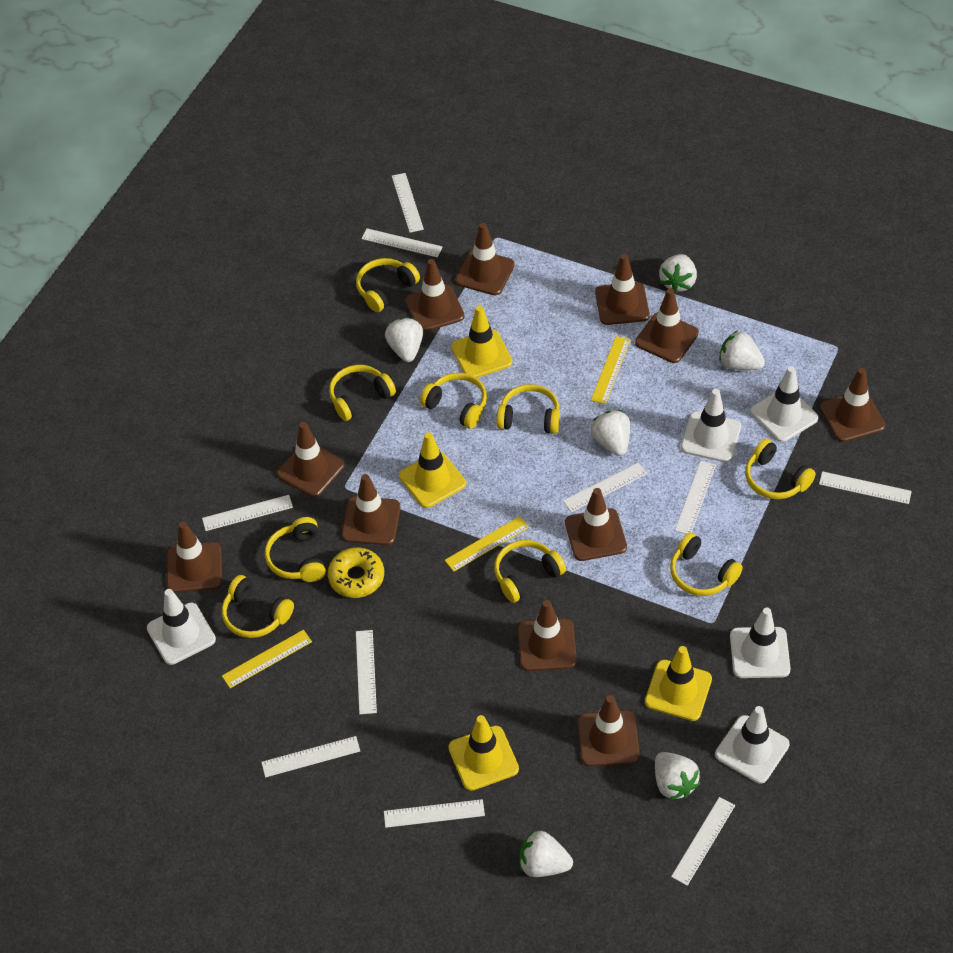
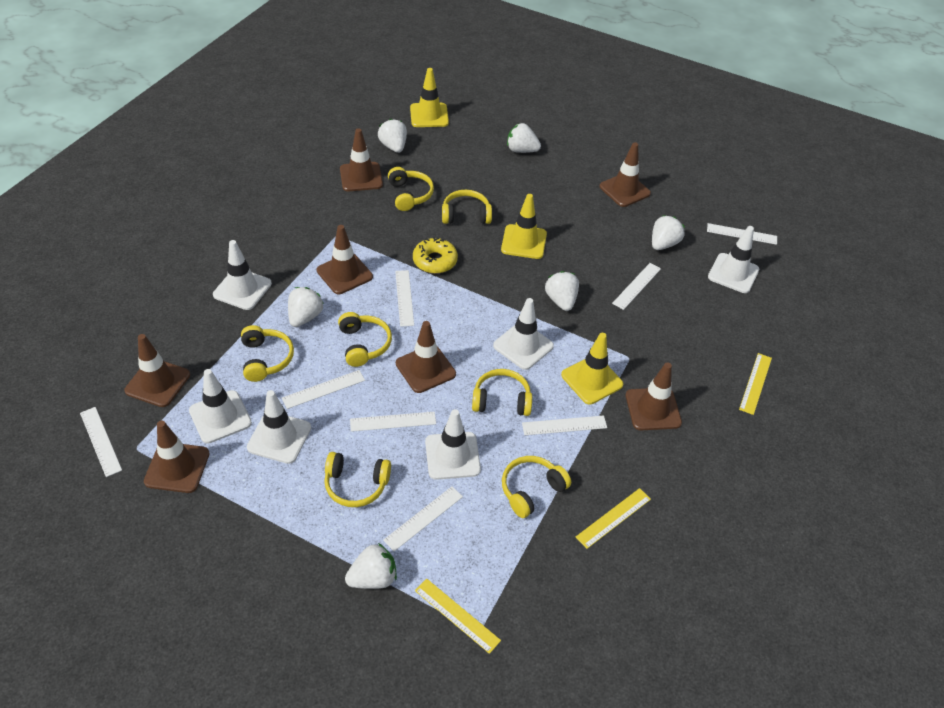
brown traffic cone: 11 -> 7
white ruler: 10 -> 8
white traffic cone: 5 -> 6
yellow headphones: 9 -> 7
yellow traffic cone: 4 -> 3

